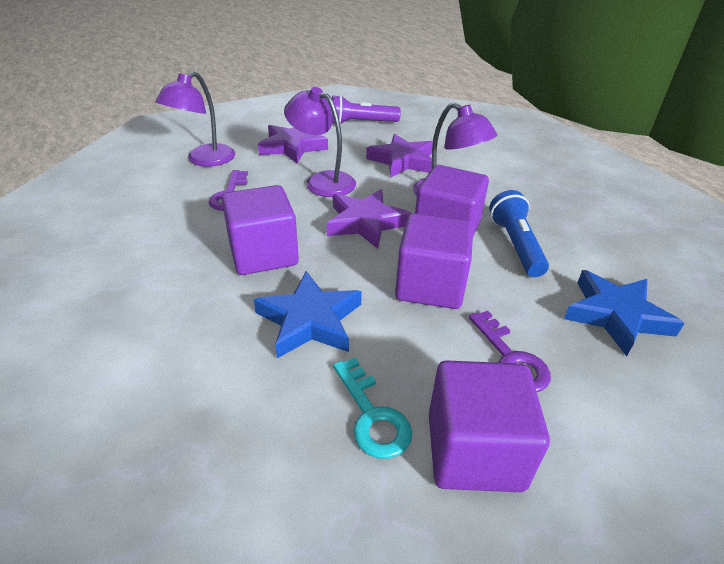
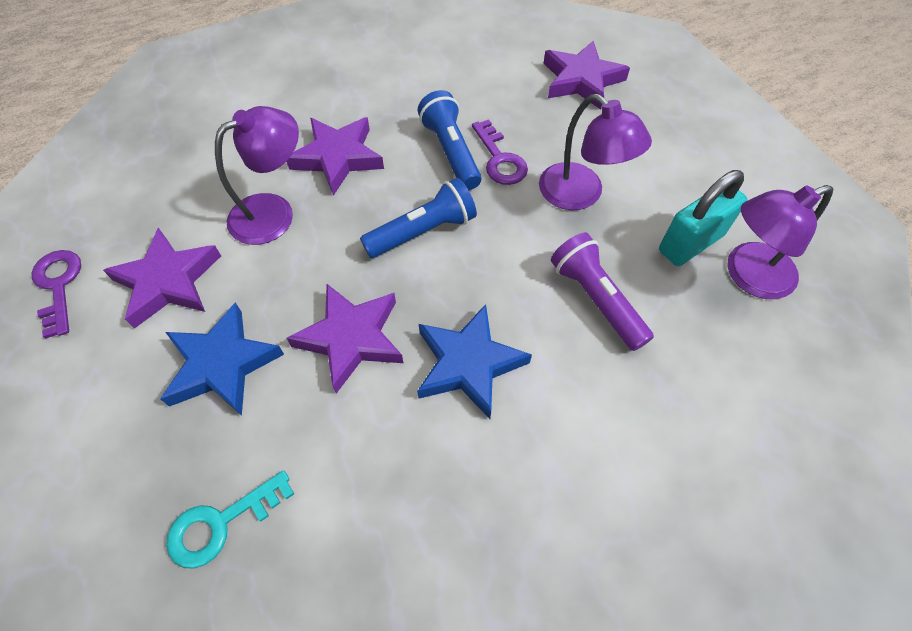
blue flashlight: 1 -> 2
purple cube: 4 -> 0
purple star: 3 -> 4
turquoise padlock: 0 -> 1

